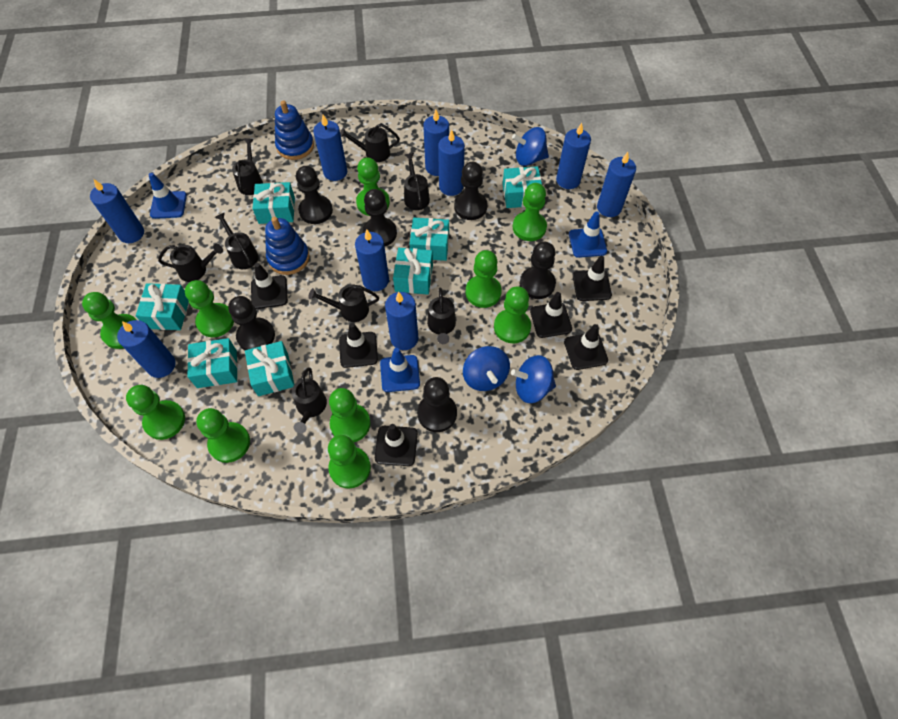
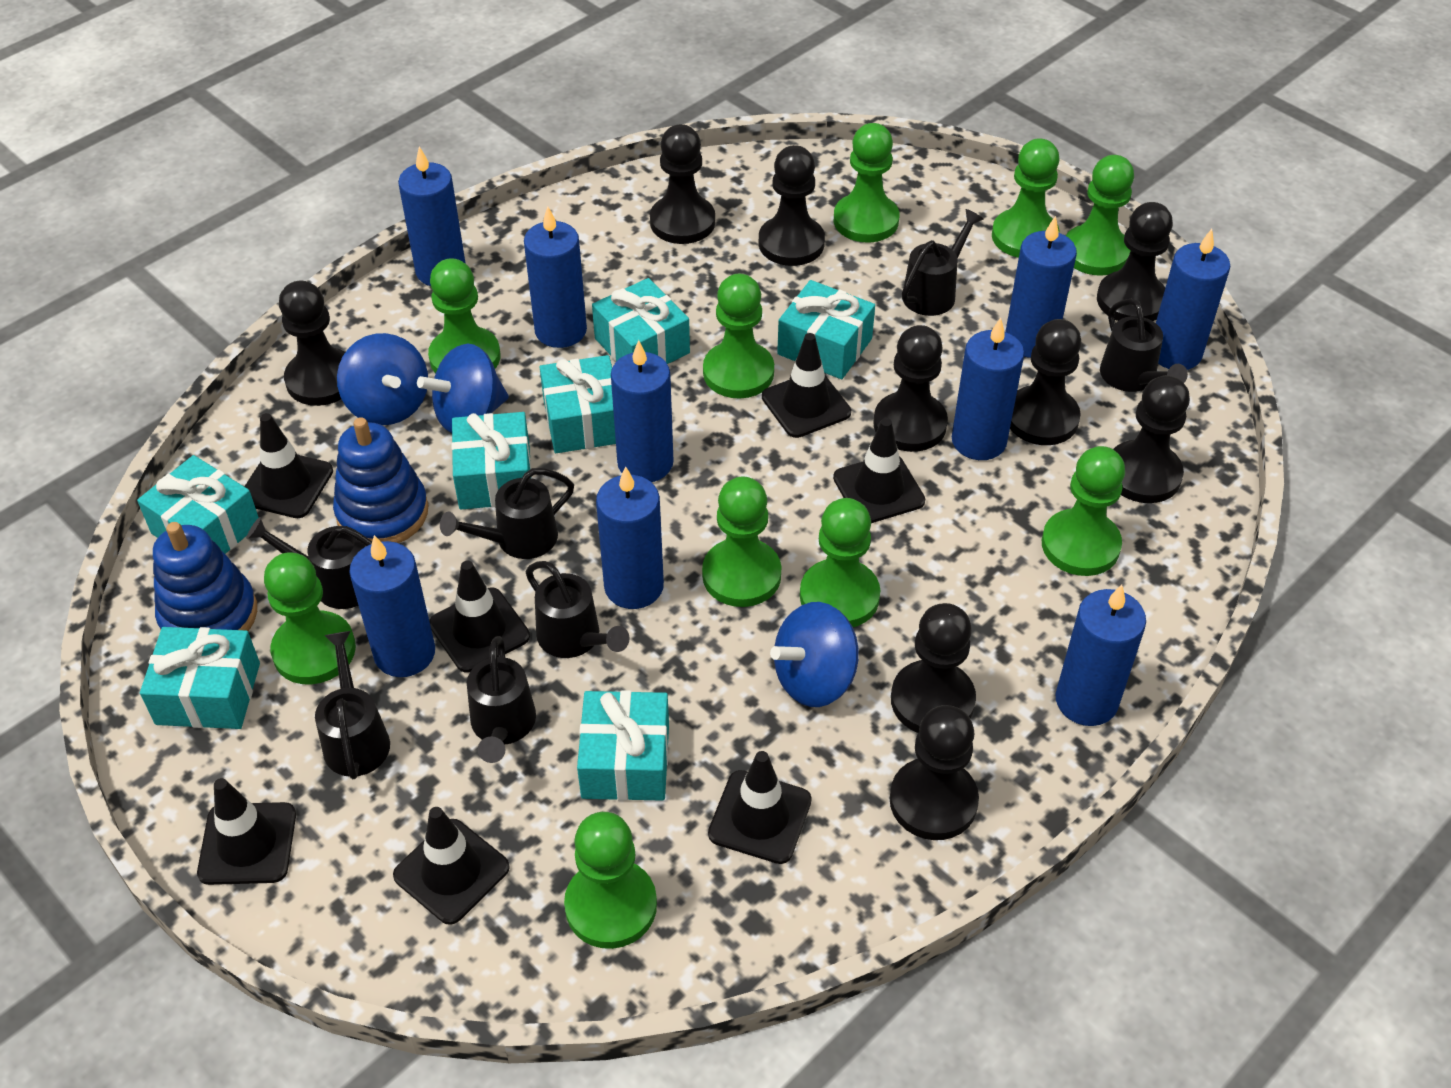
black pawn: 6 -> 9
black traffic cone: 6 -> 7
black watering can: 8 -> 7
blue traffic cone: 3 -> 0

